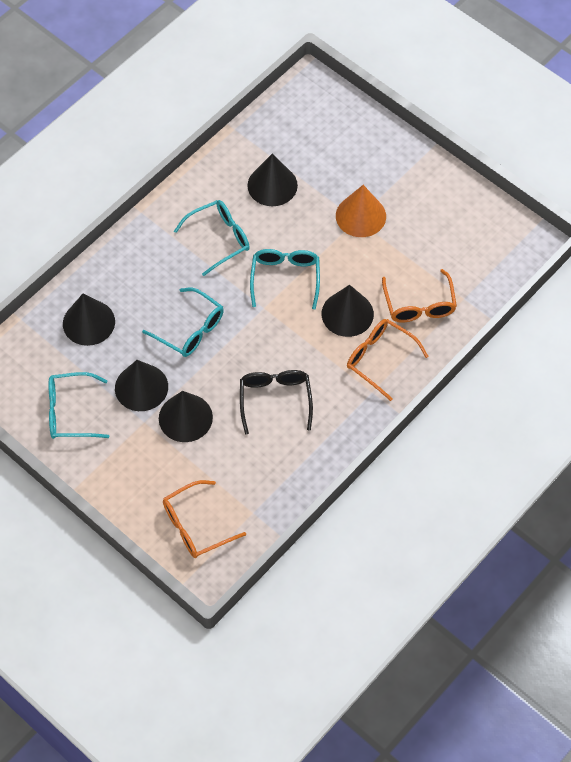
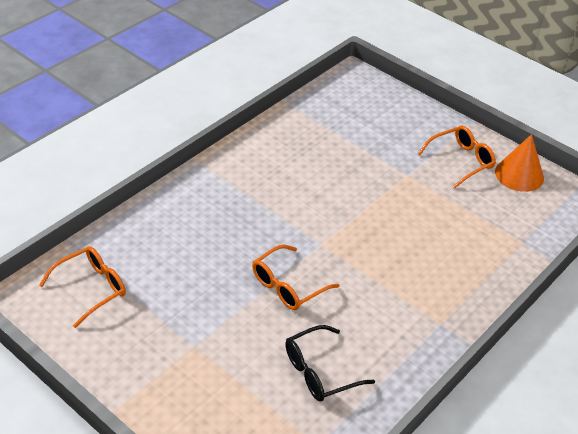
black cone: 5 -> 0
turquoise glasses: 4 -> 0

